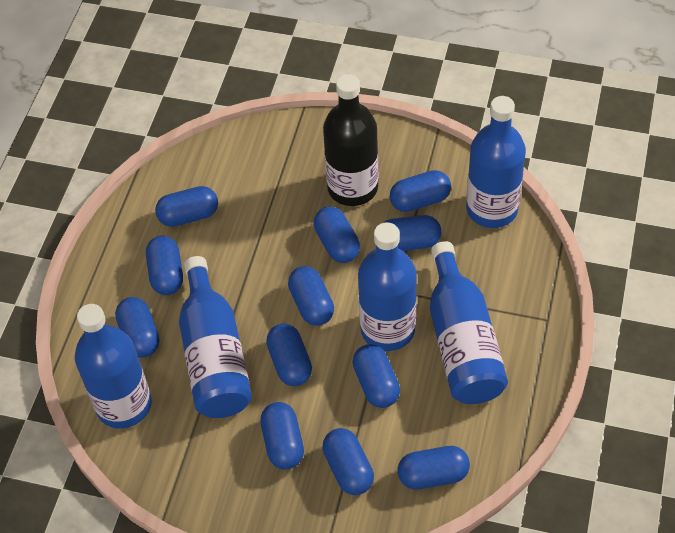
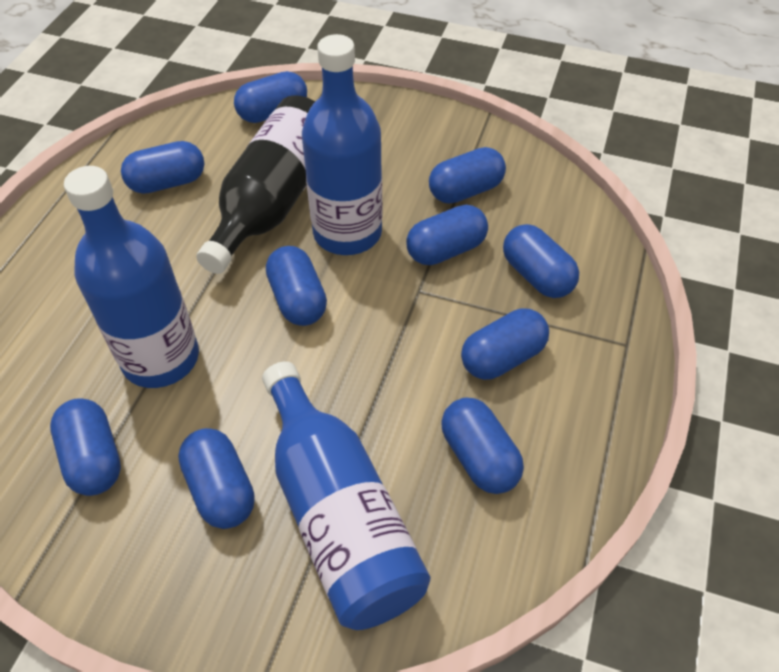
blue bottle: 5 -> 3
blue capsule: 12 -> 10

